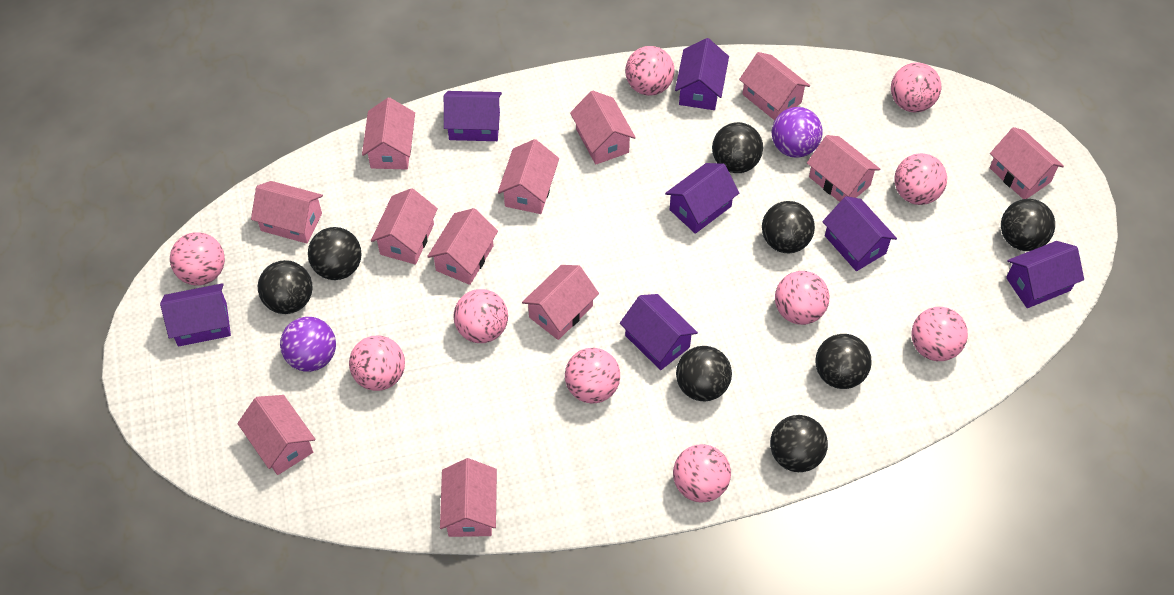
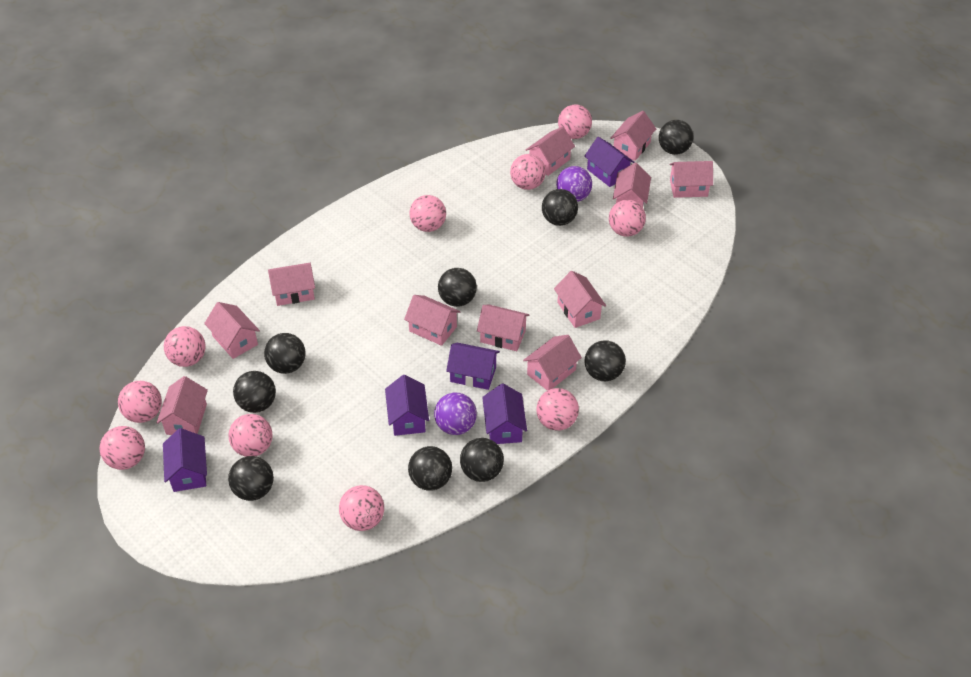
black ball: 8 -> 9
pink house: 12 -> 11
purple house: 7 -> 5

